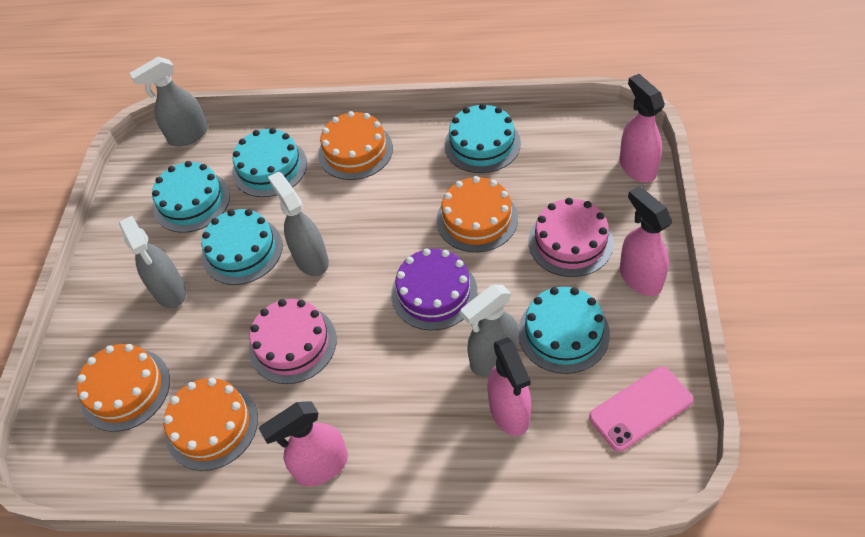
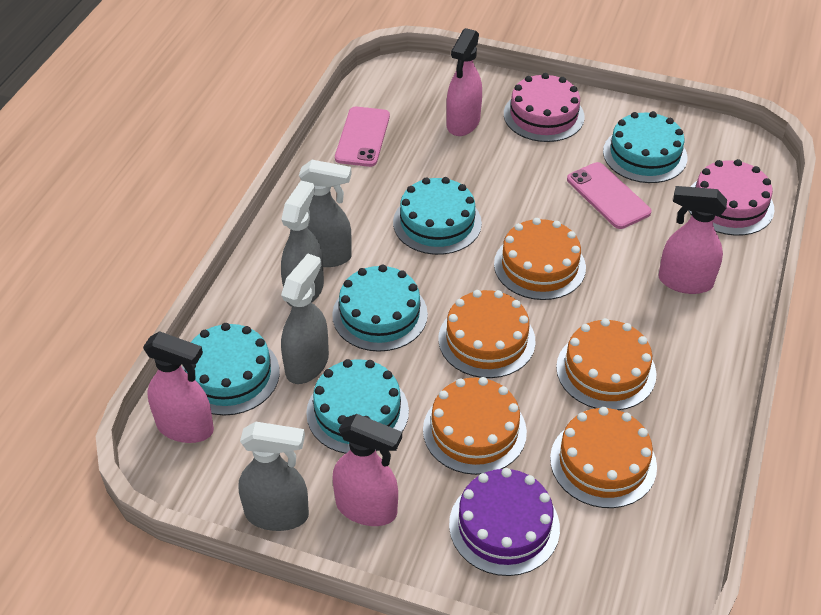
orange cake: 4 -> 5
pink phone: 1 -> 2

